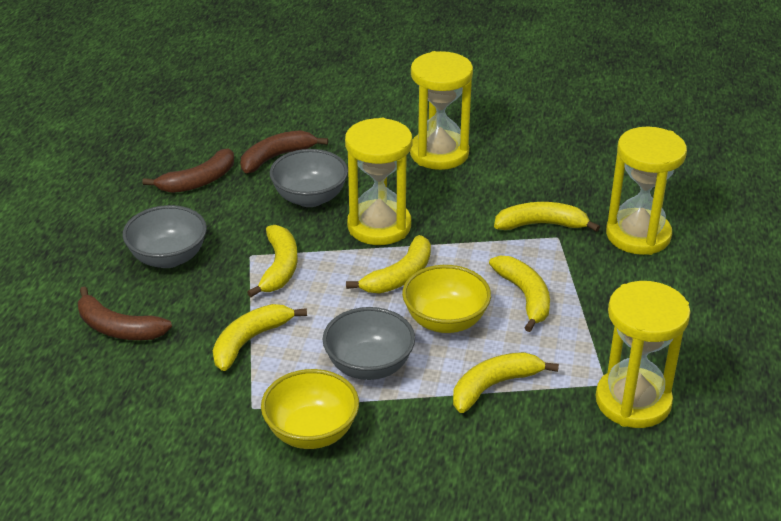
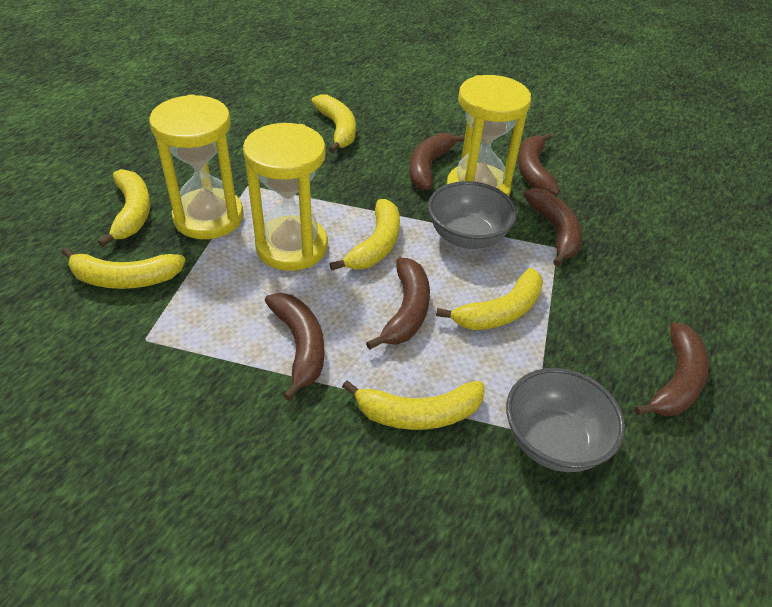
brown banana: 3 -> 6
grey bowl: 3 -> 2
yellow bowl: 2 -> 0
yellow hourglass: 4 -> 3

